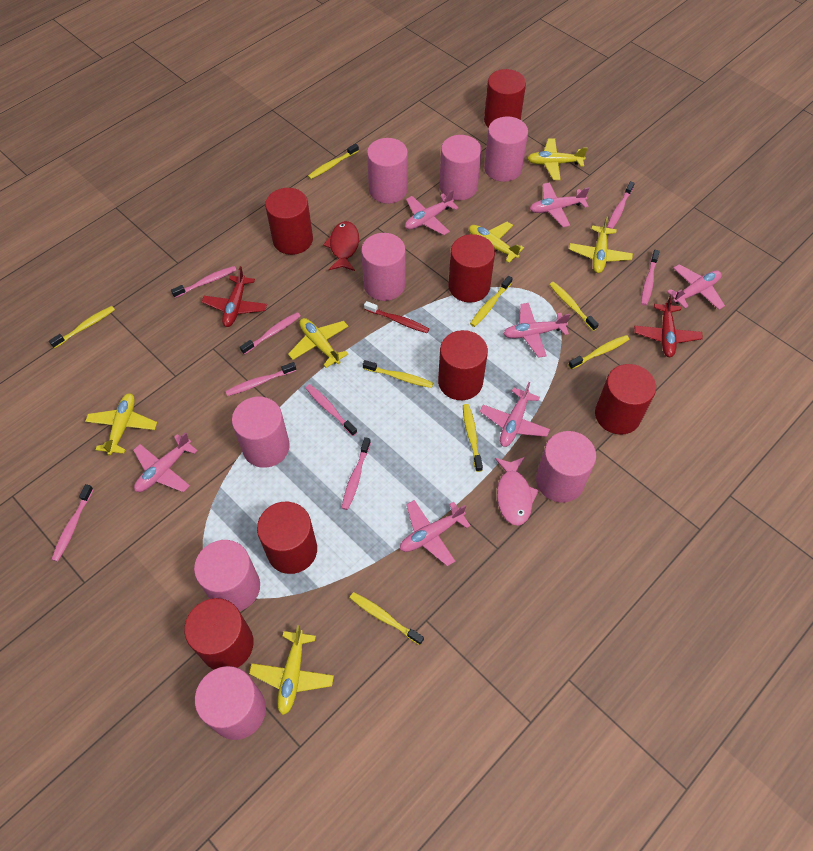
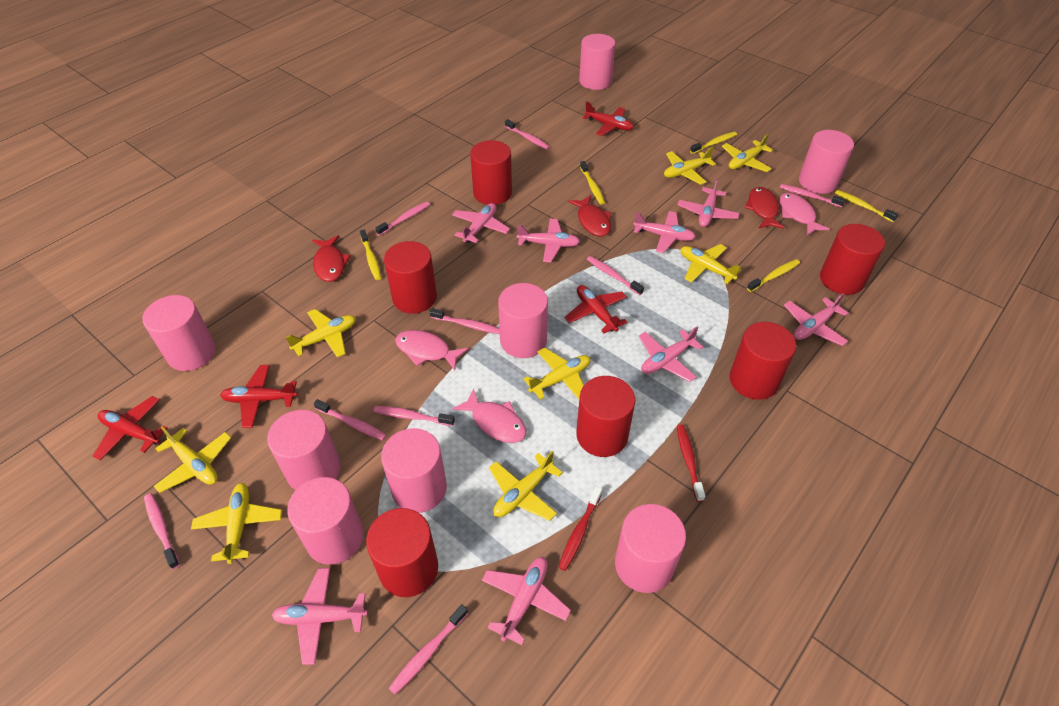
pink fish: 1 -> 3
pink plane: 7 -> 8
pink toothbrush: 8 -> 9
red cylinder: 7 -> 6
red fish: 1 -> 3
red plane: 2 -> 4
red toothbrush: 1 -> 2
yellow plane: 6 -> 8
yellow toothbrush: 8 -> 5

